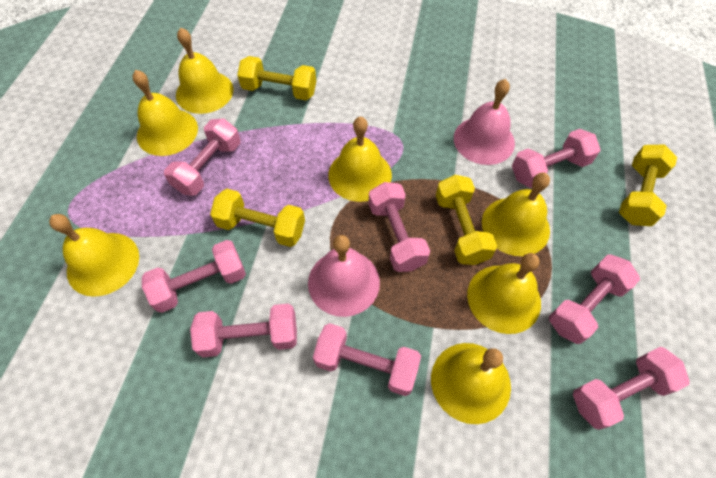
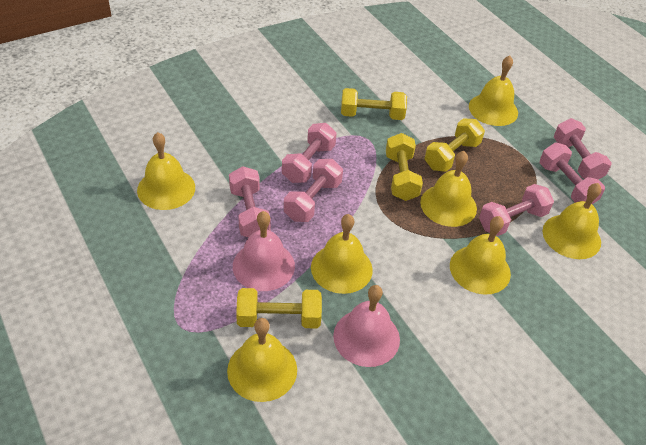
pink dumbbell: 8 -> 6

